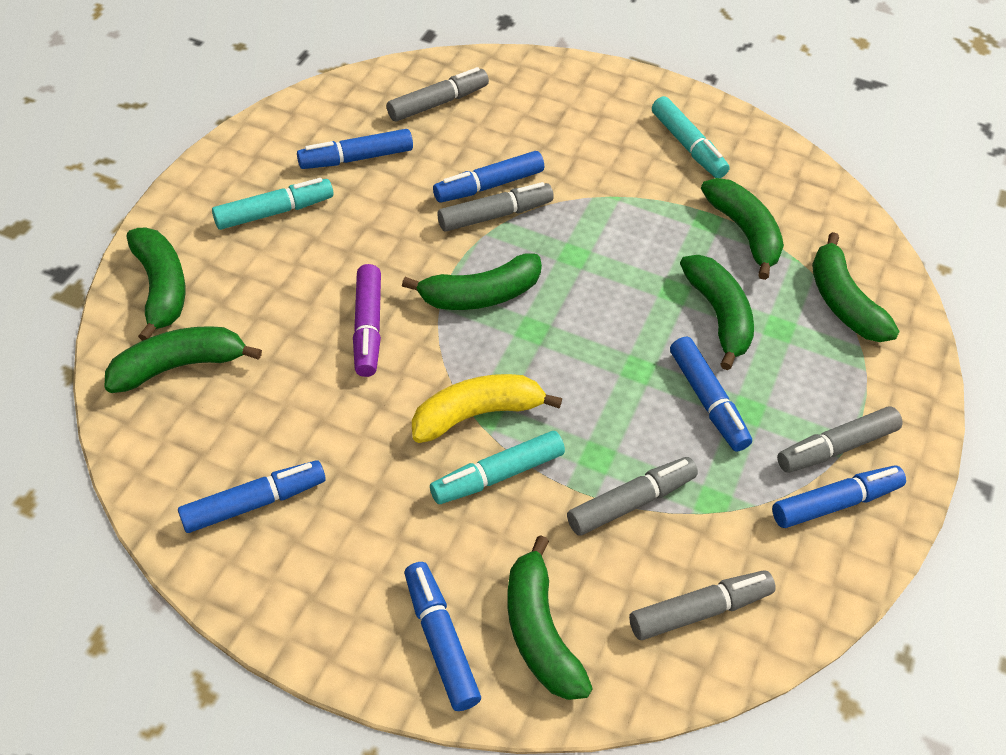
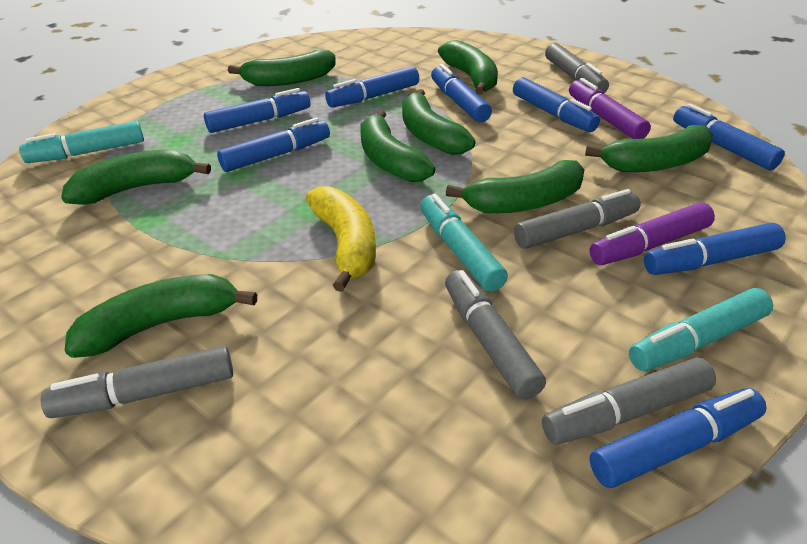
blue marker: 6 -> 8
green banana: 7 -> 8
purple marker: 1 -> 2

